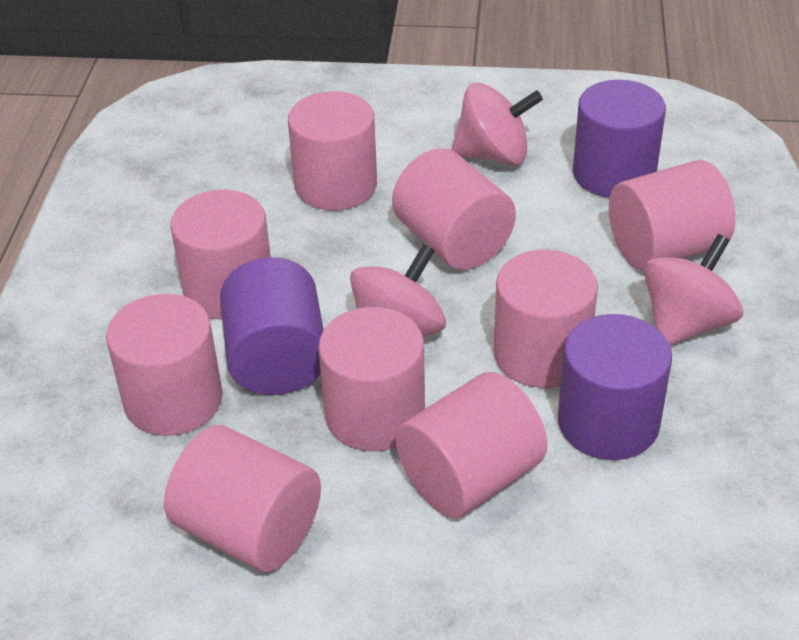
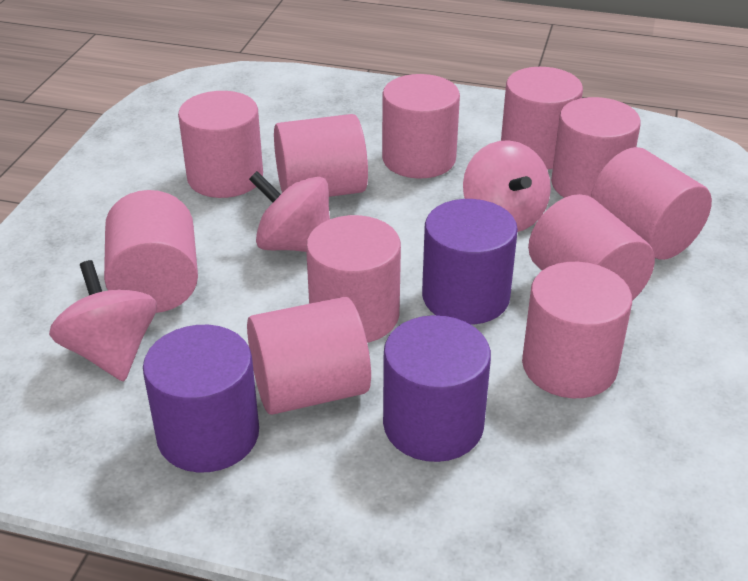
pink cylinder: 9 -> 11

